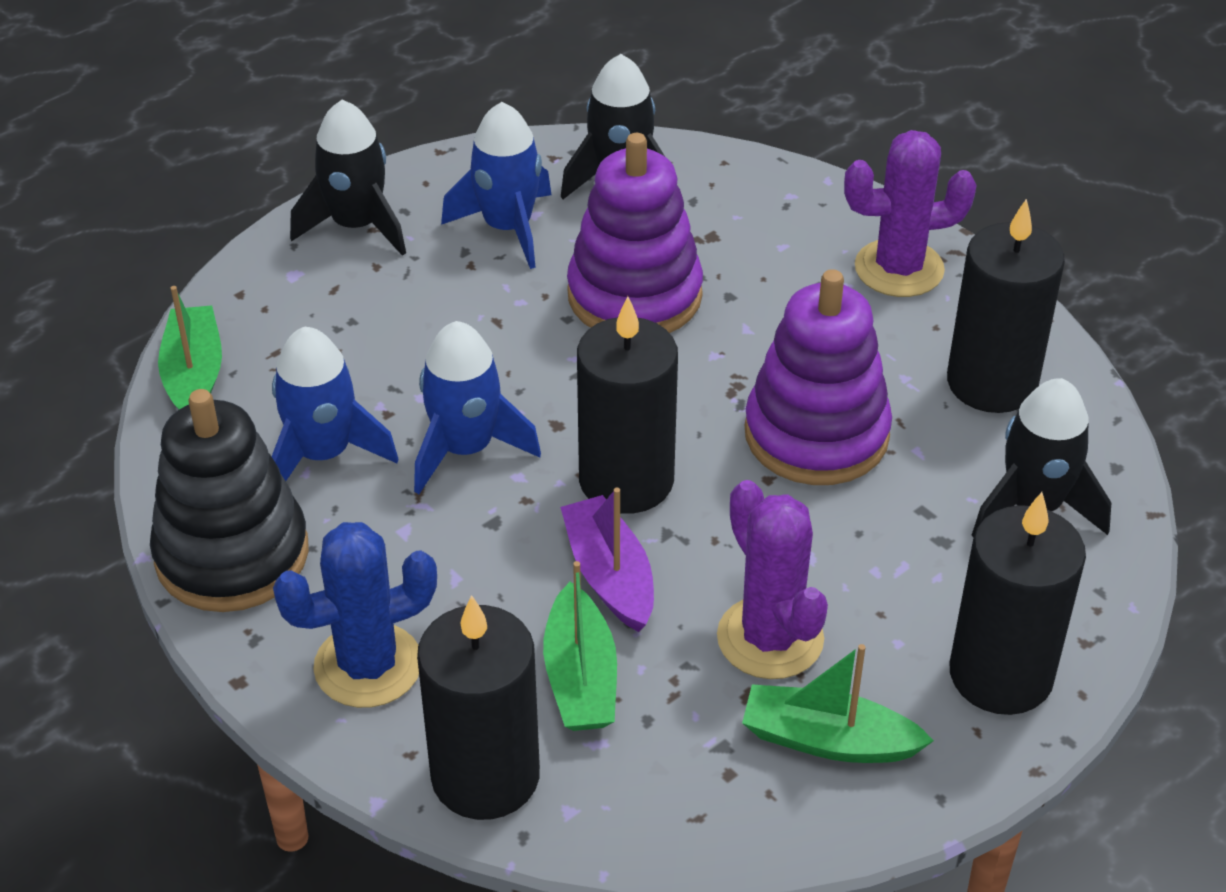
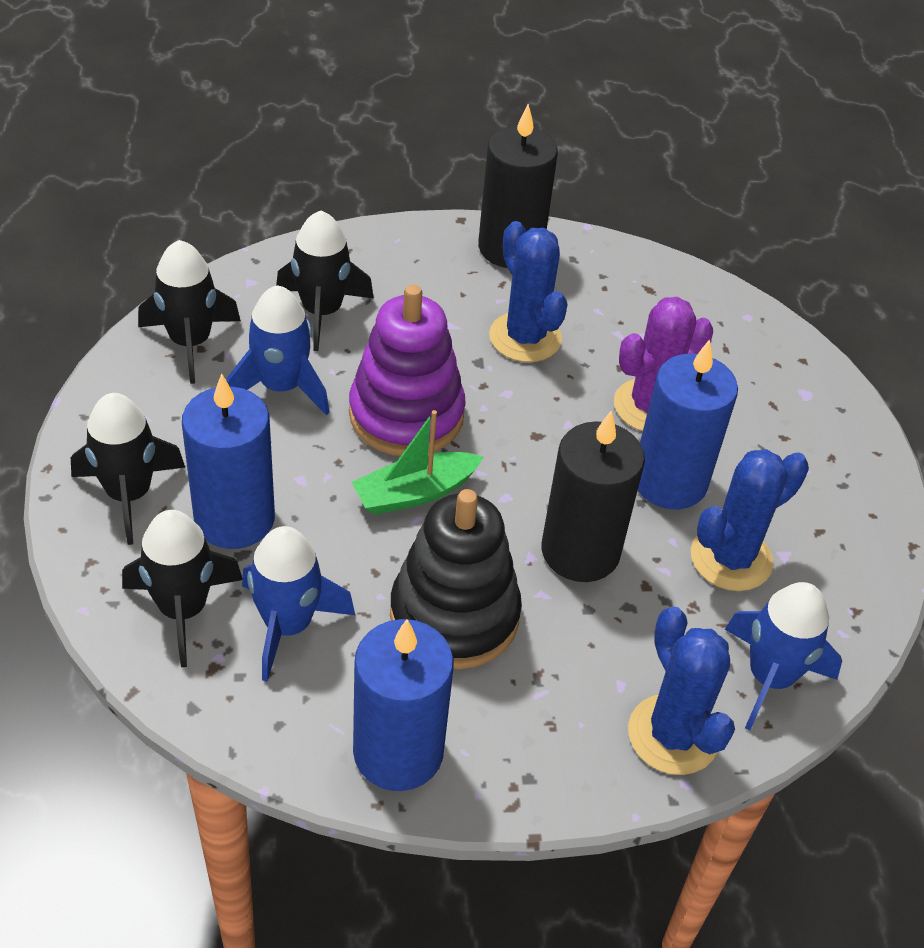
black candle: 4 -> 2
black rocket: 3 -> 4
blue cactus: 1 -> 3
blue candle: 0 -> 3
green boat: 3 -> 1
purple boat: 1 -> 0
purple cactus: 2 -> 1
purple stacking toy: 2 -> 1

